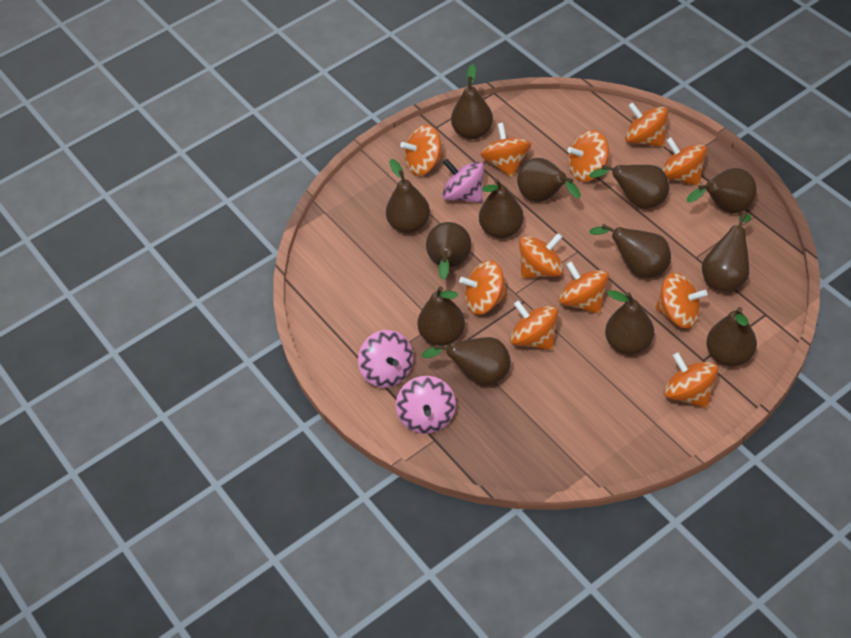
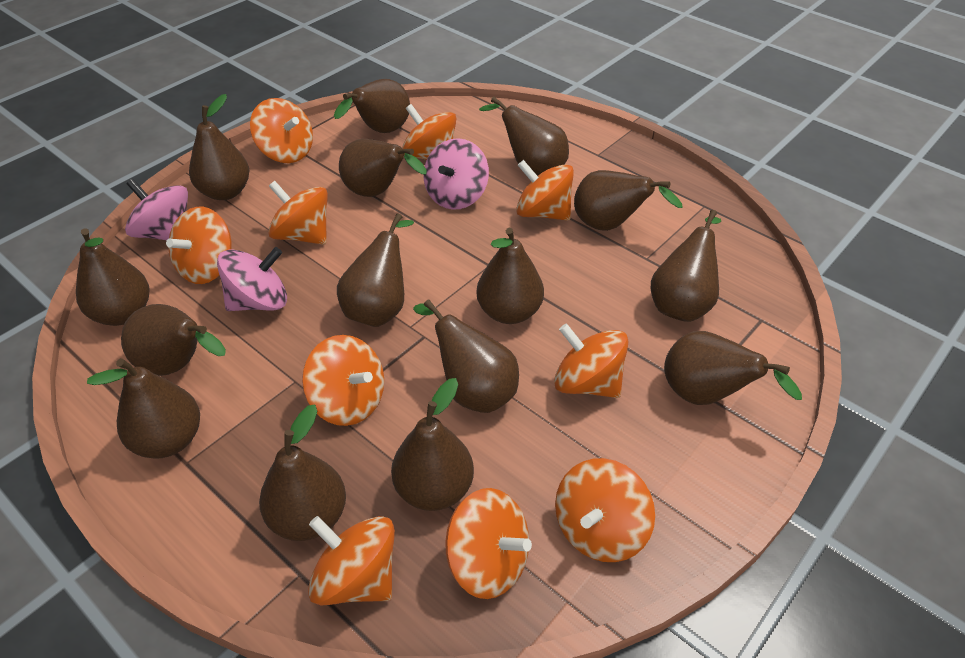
brown pear: 13 -> 15
orange spinning top: 11 -> 10

